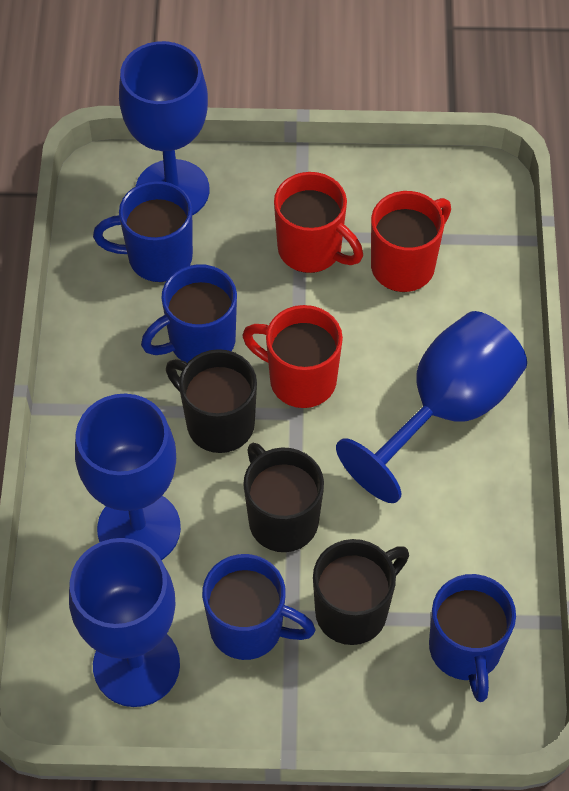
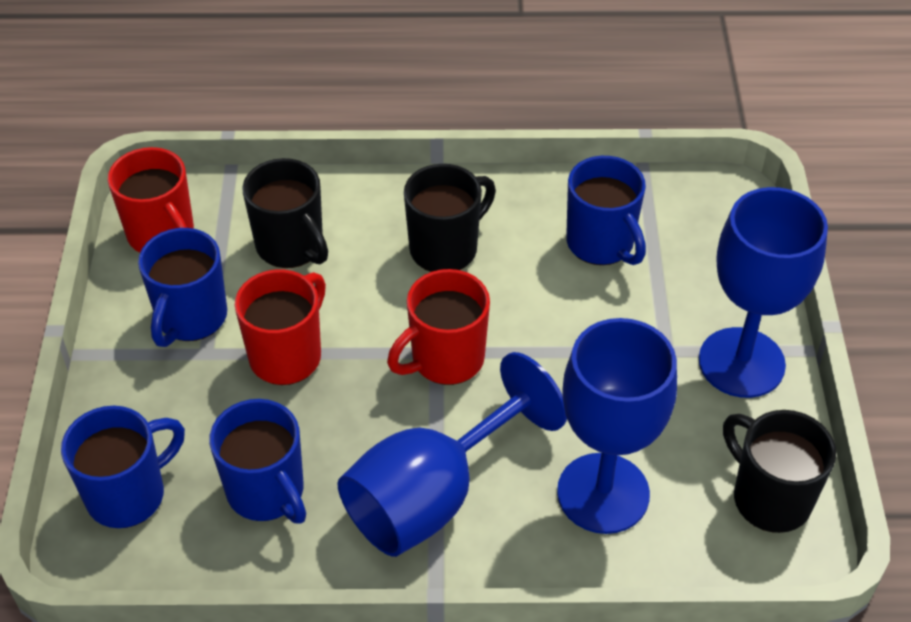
blue goblet: 4 -> 3

